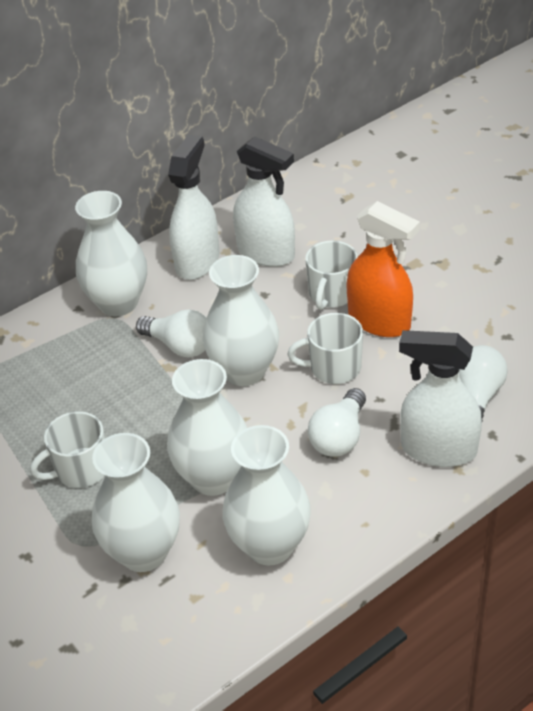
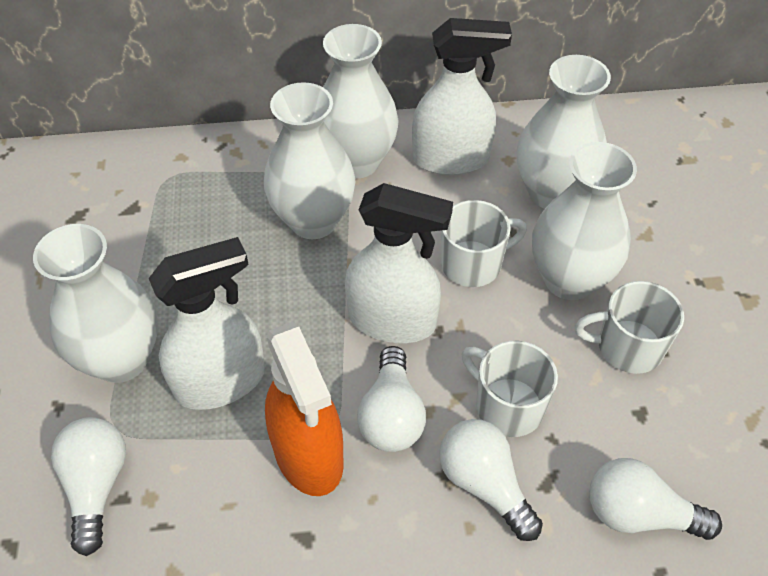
white light bulb: 3 -> 4

